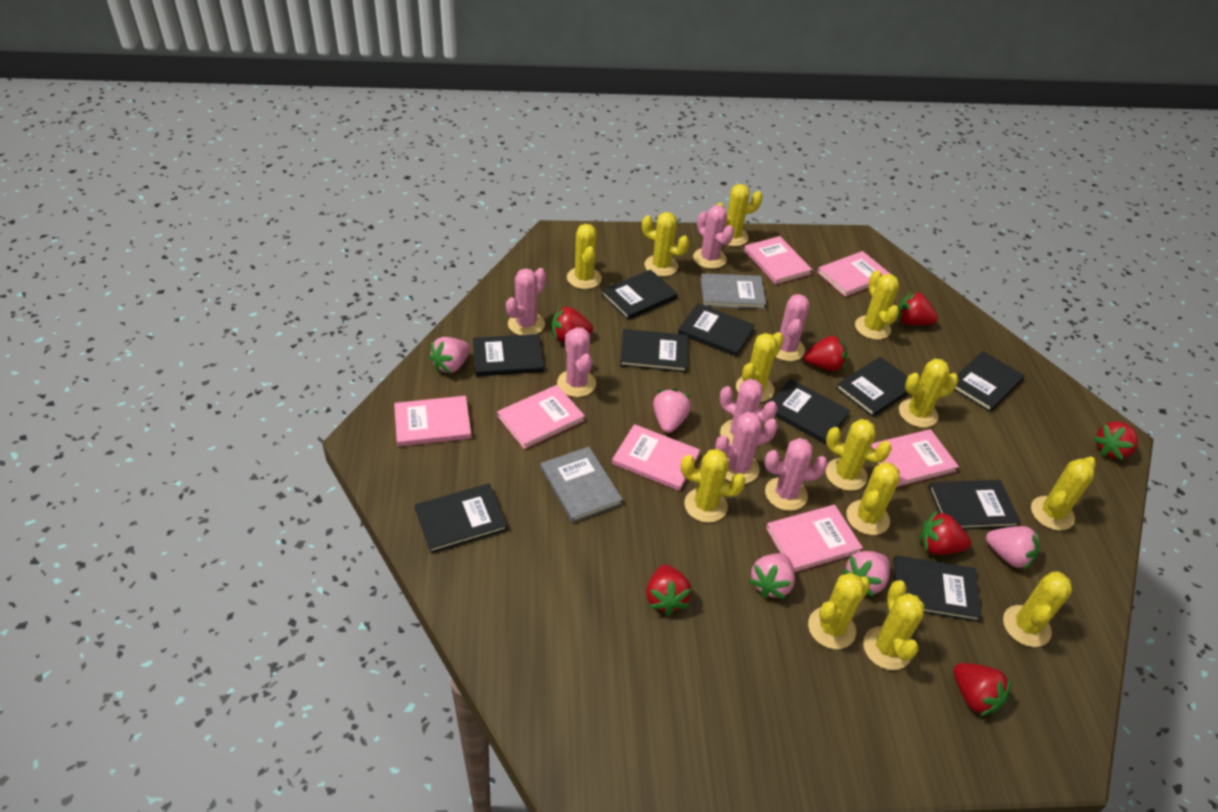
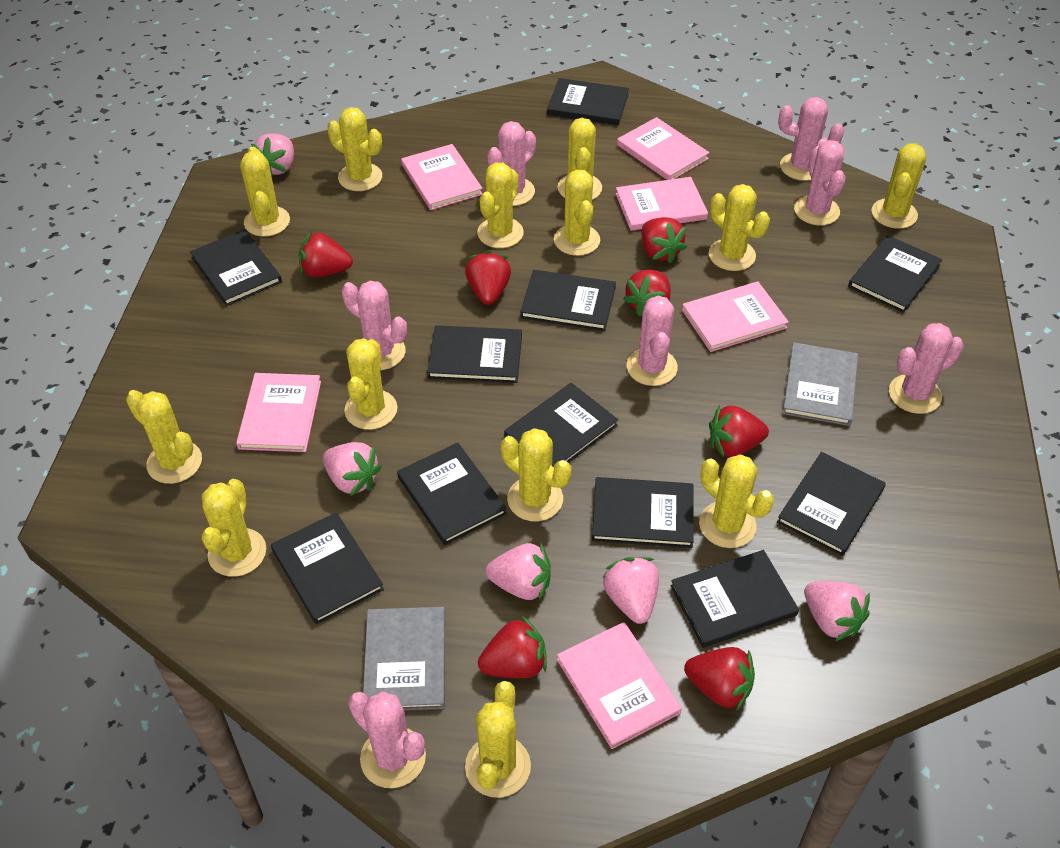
black book: 10 -> 11
pink book: 7 -> 6

